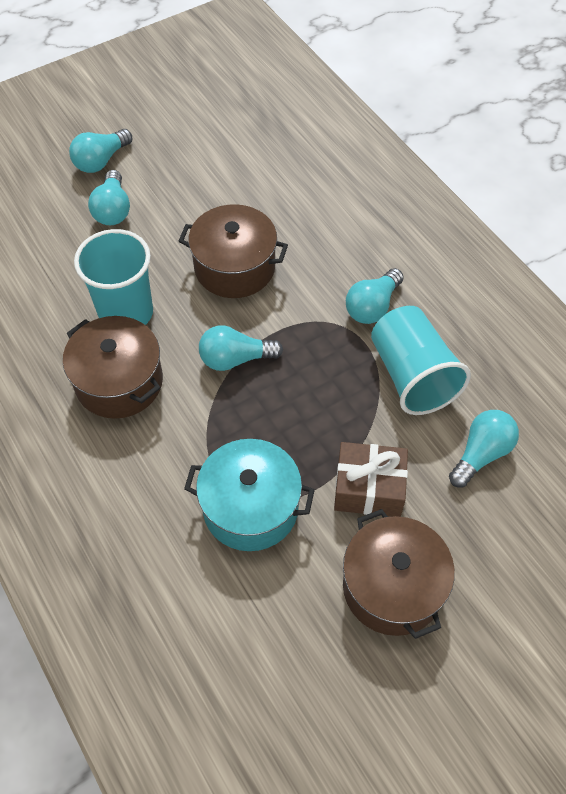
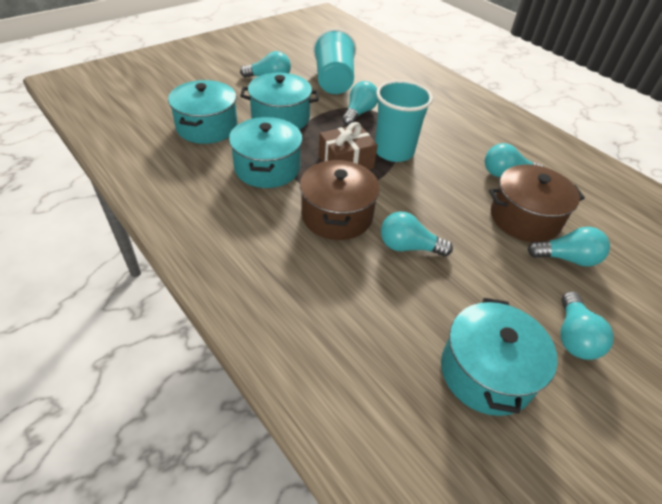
brown pot: 3 -> 2
turquoise light bulb: 5 -> 6
turquoise pot: 1 -> 4

